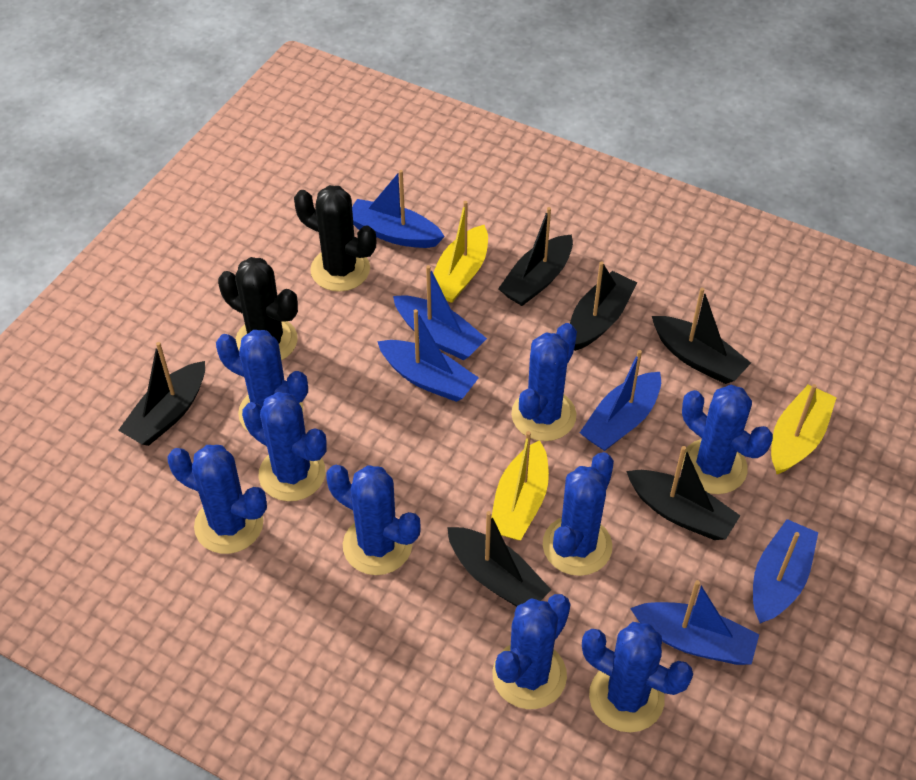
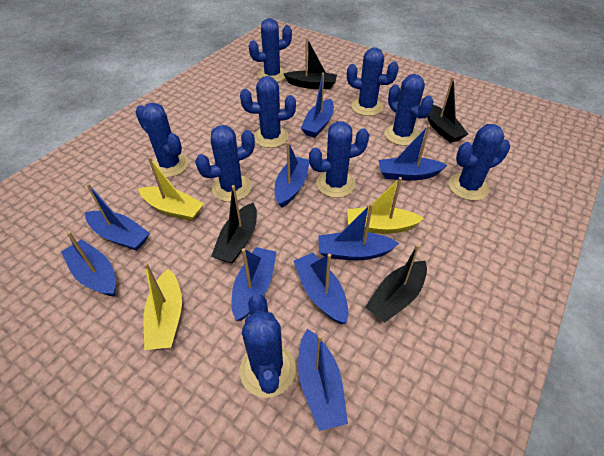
black boat: 6 -> 4
black cactus: 2 -> 0
blue boat: 6 -> 9

